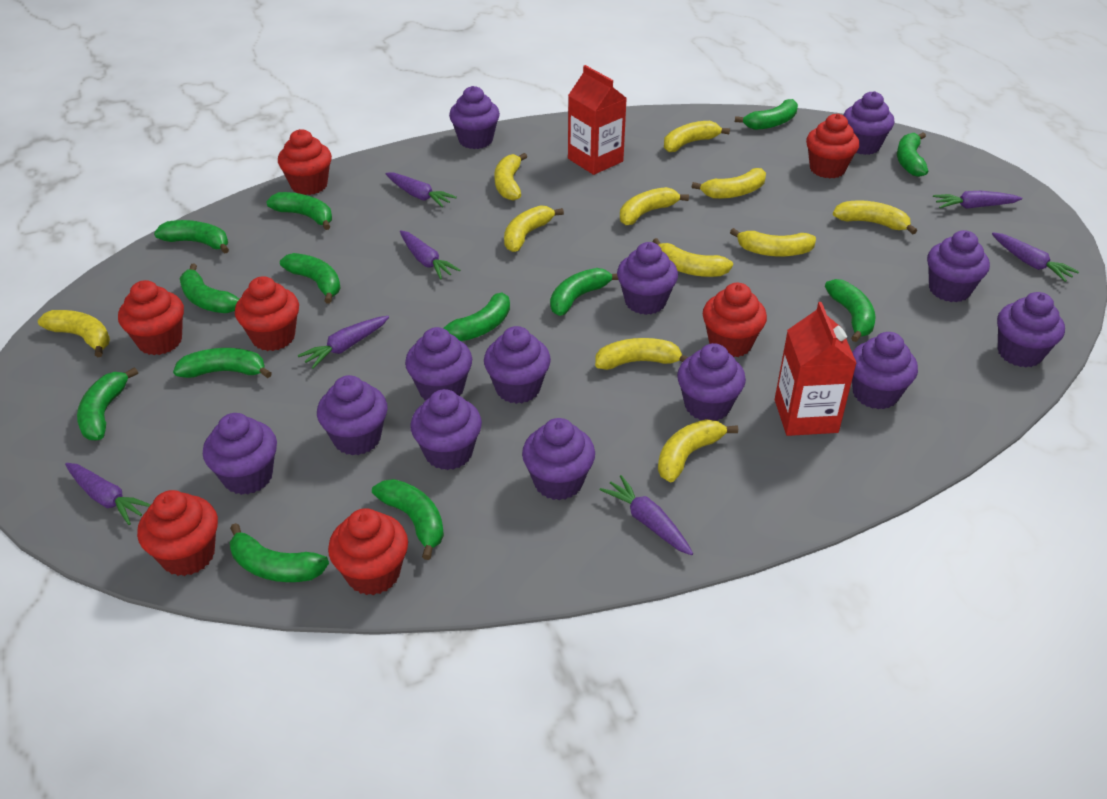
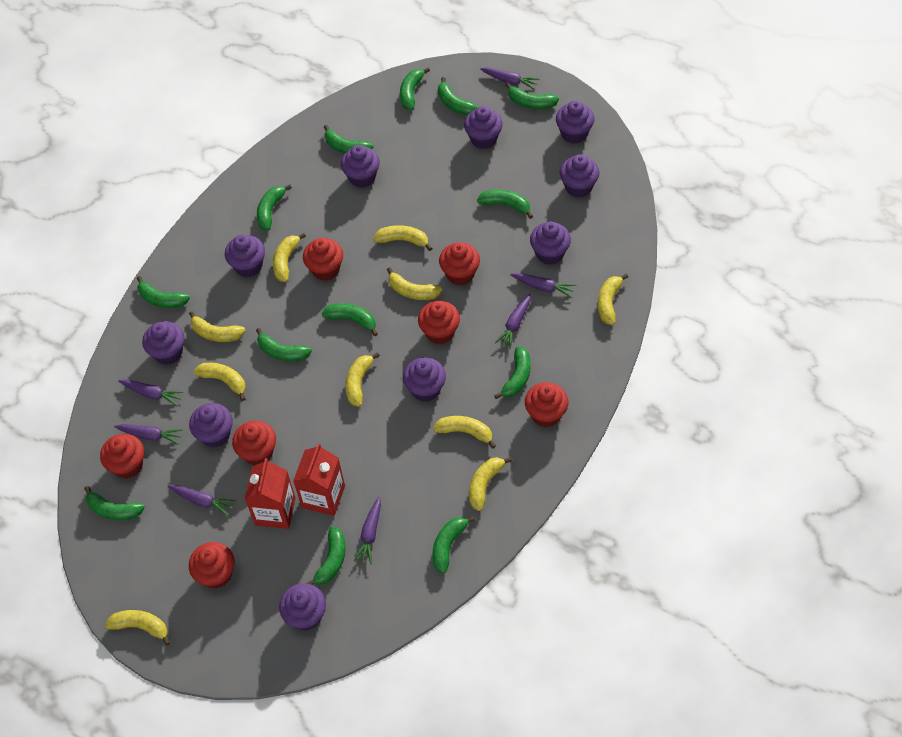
purple cupcake: 13 -> 10
yellow banana: 11 -> 10

